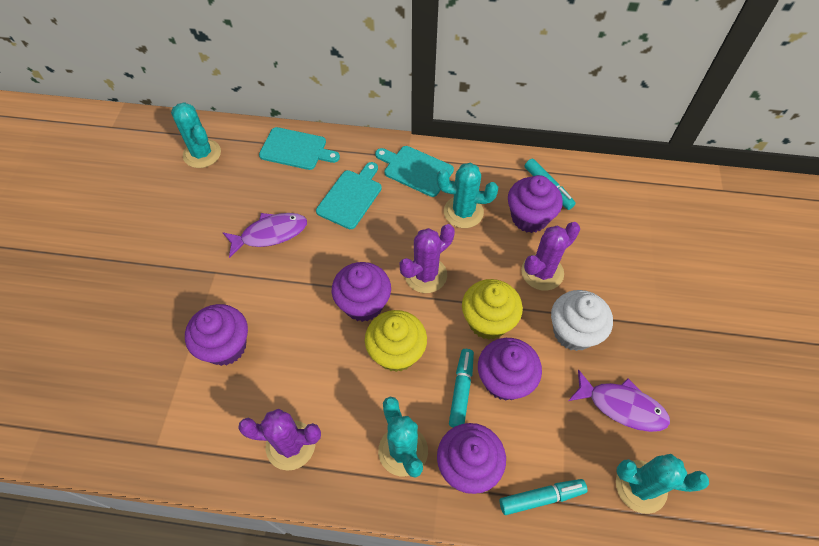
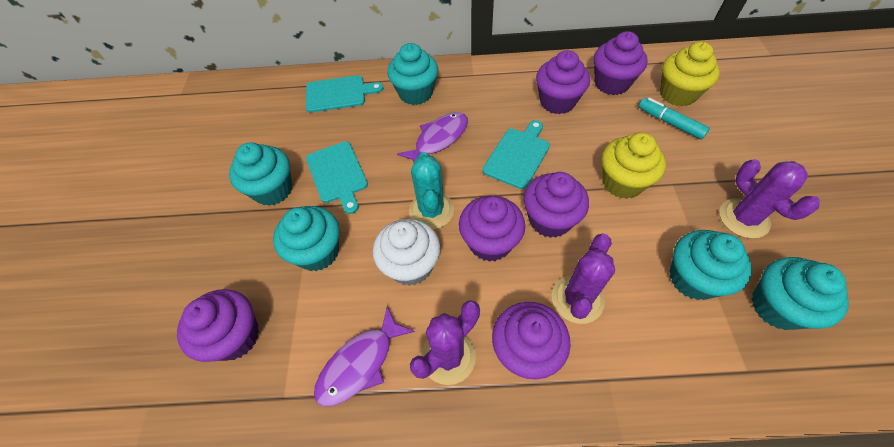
purple cupcake: 5 -> 6
turquoise cactus: 4 -> 1
turquoise cupcake: 0 -> 5
turquoise marker: 3 -> 1

